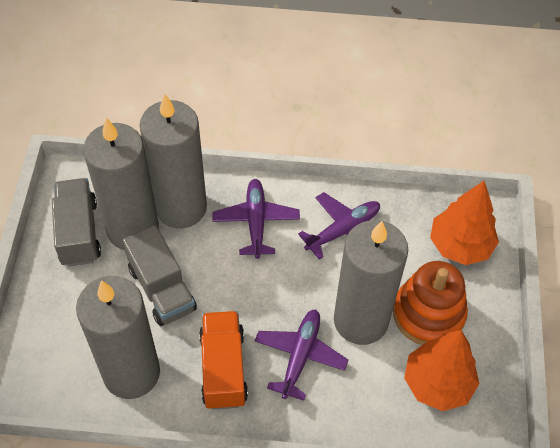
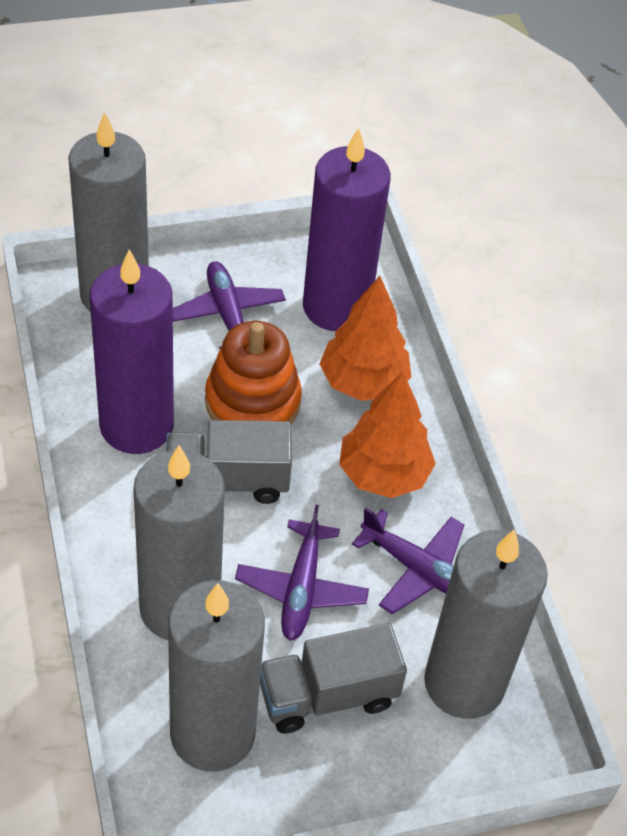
orange truck: 1 -> 0
purple candle: 0 -> 2

